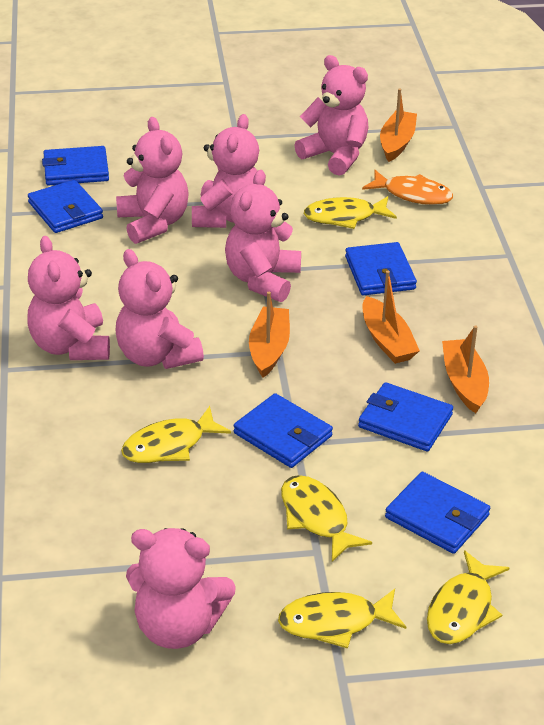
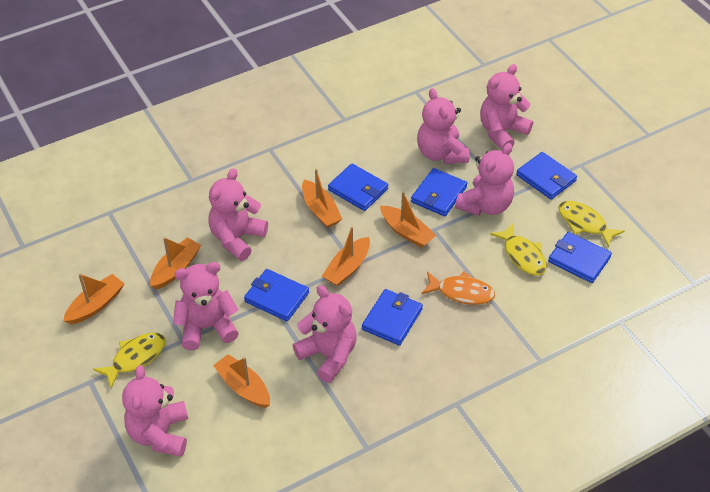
orange boat: 4 -> 6
yellow fish: 5 -> 3

